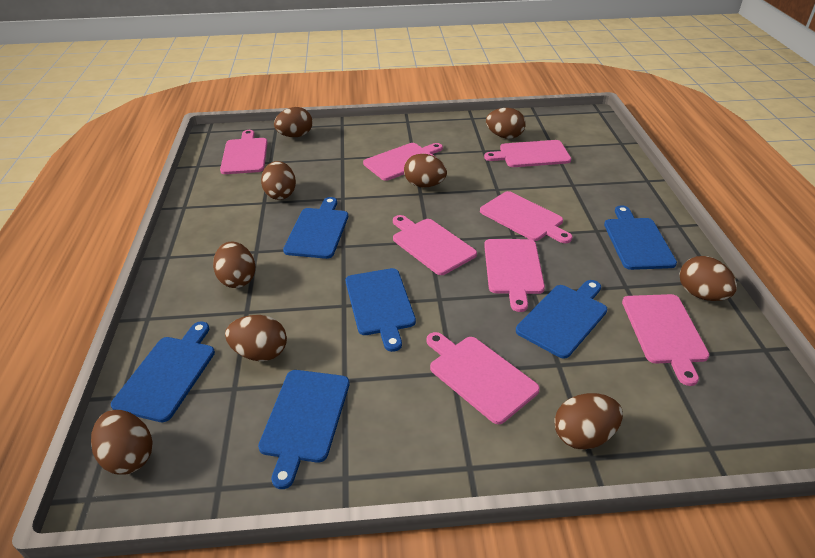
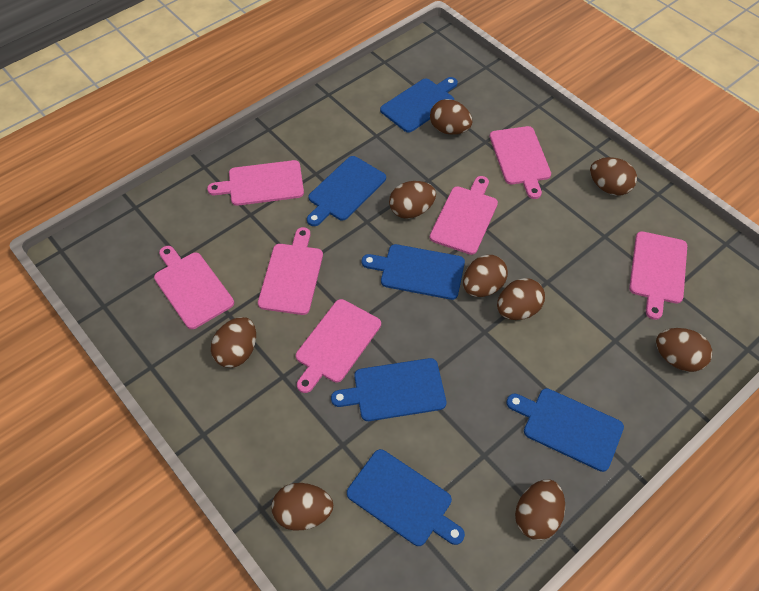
pink cutting board: 8 -> 7

